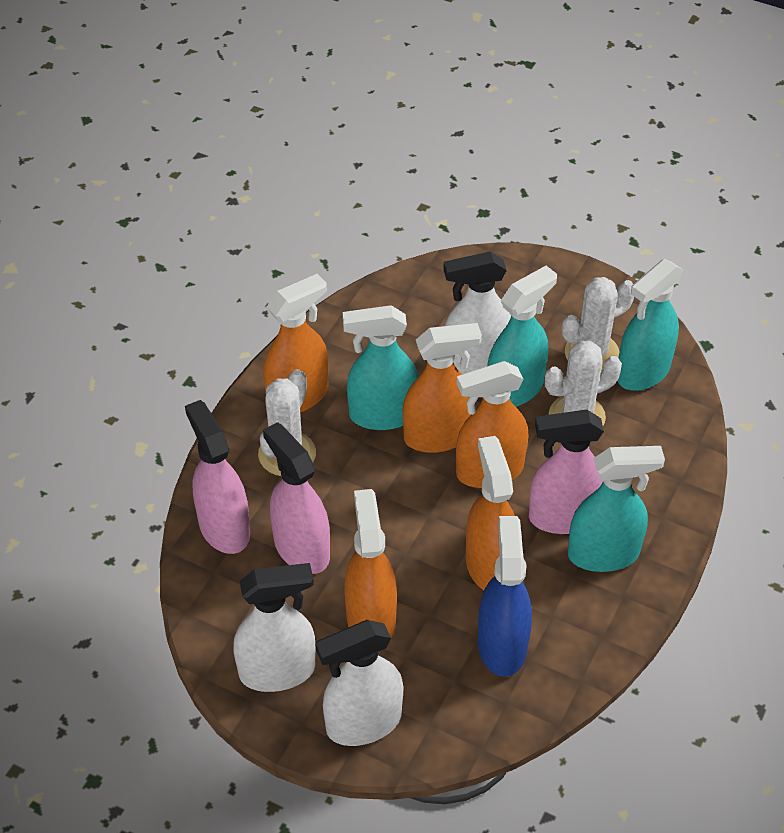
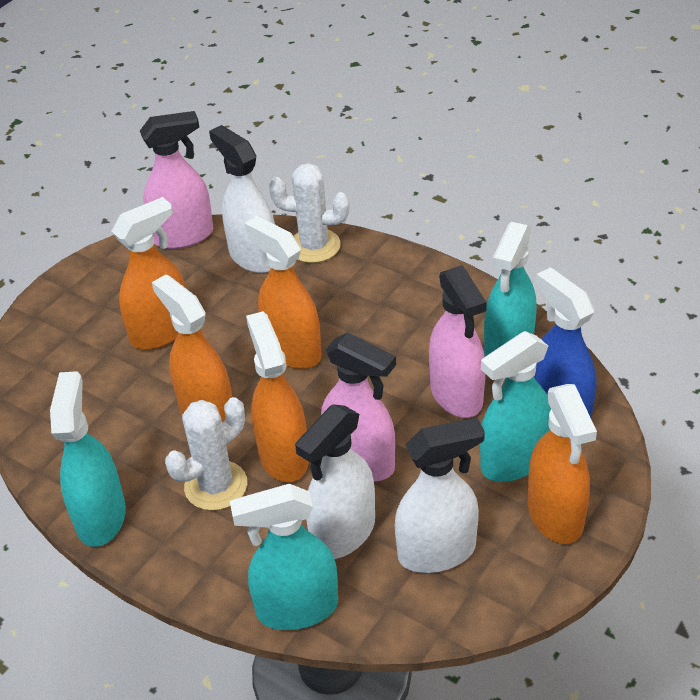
white cactus: 3 -> 2

